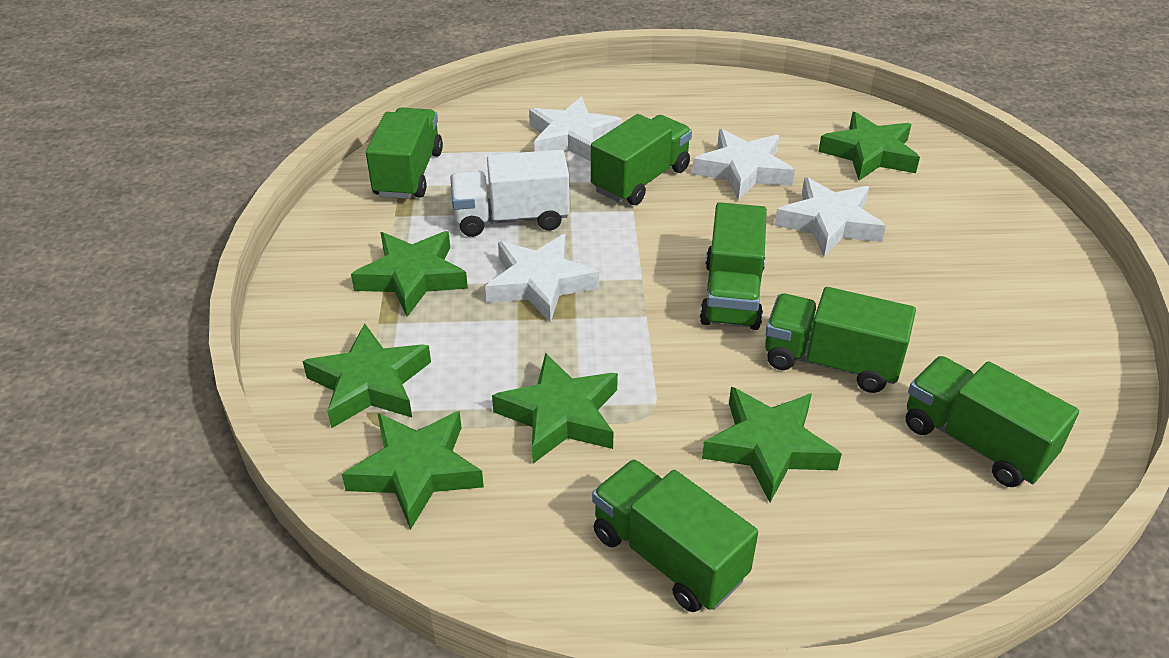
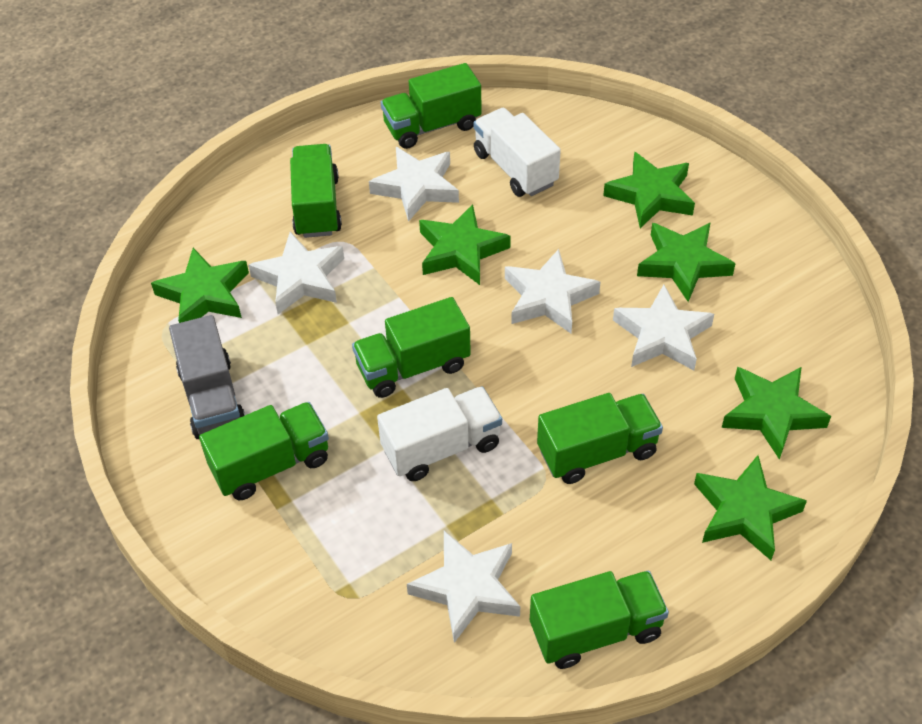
grey truck: 0 -> 1
white star: 4 -> 5
white truck: 1 -> 2

